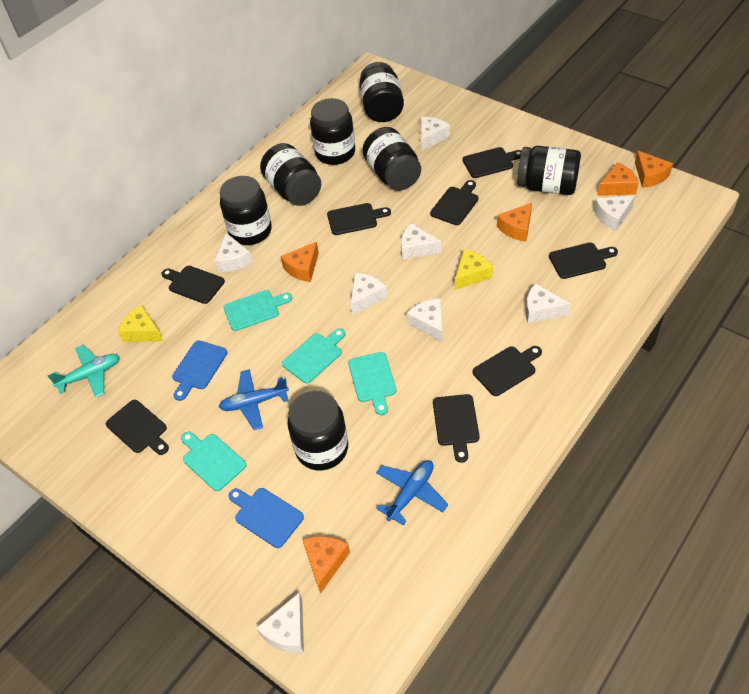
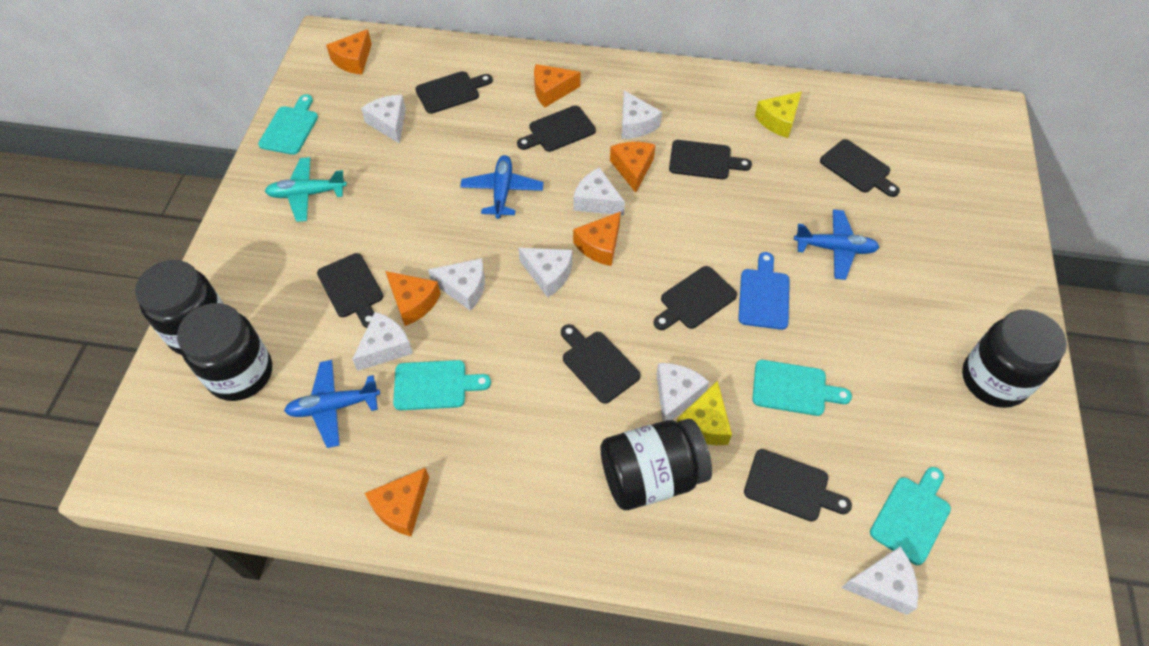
black jar: 7 -> 4
blue cutting board: 2 -> 1
blue plane: 2 -> 3
orange cheese: 5 -> 6

